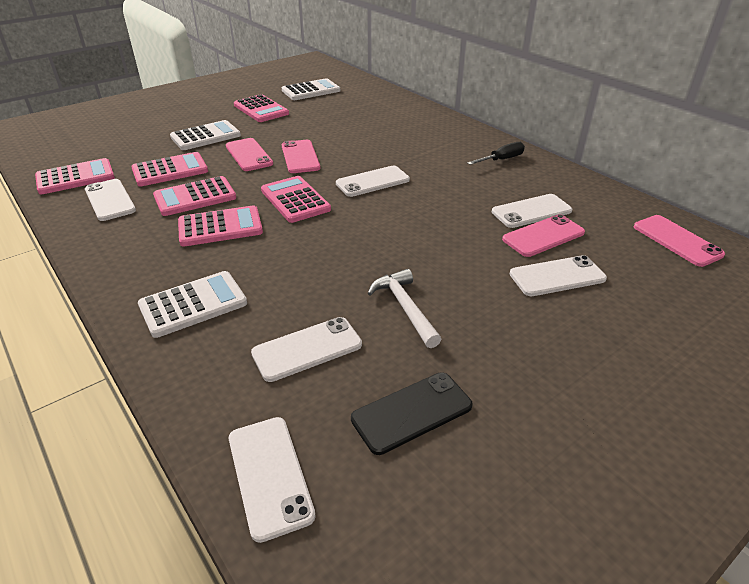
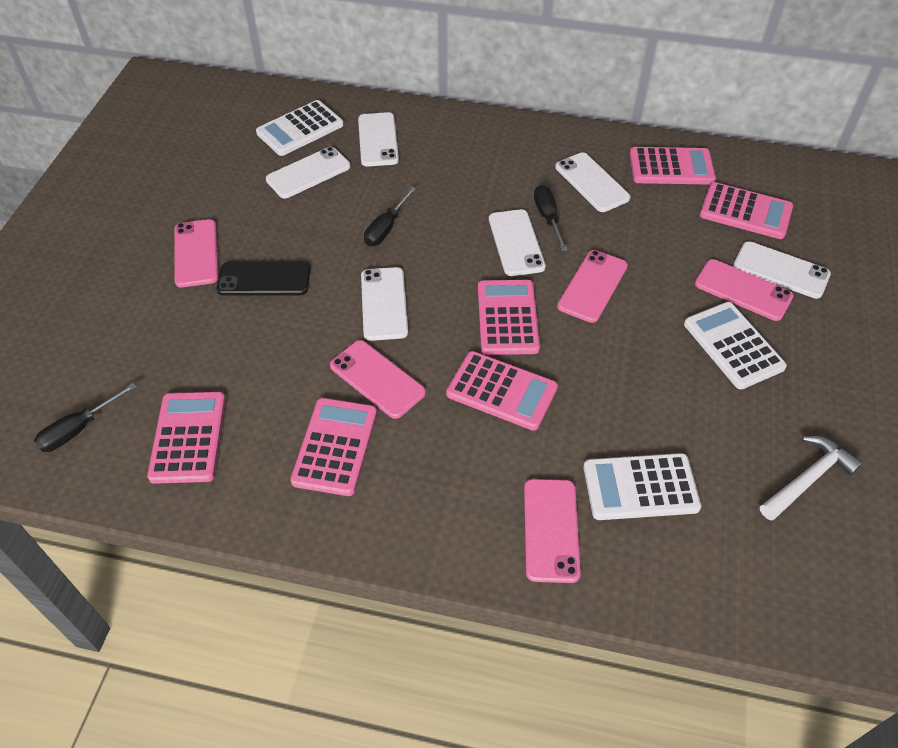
black screwdriver: 1 -> 3
pink phone: 4 -> 5

